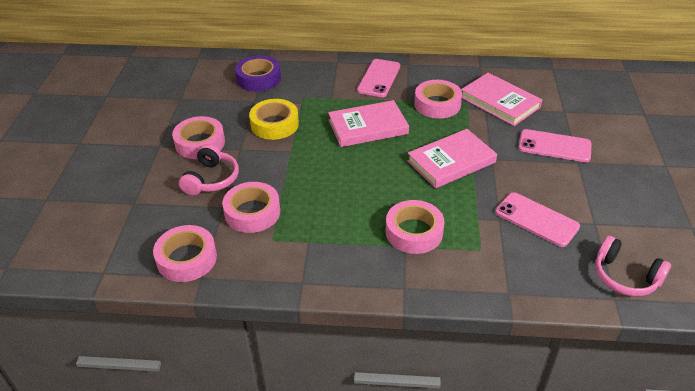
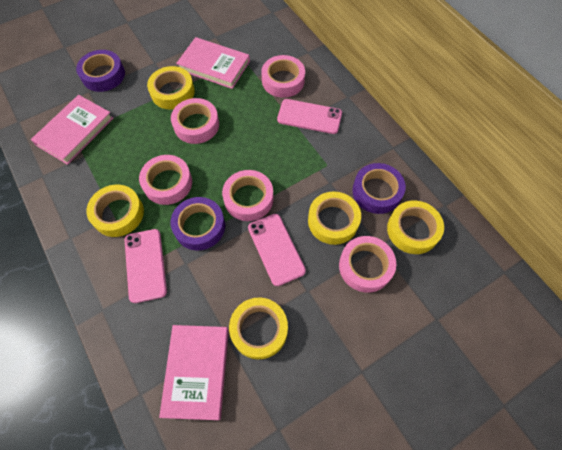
pink headphones: 2 -> 0
purple tape: 1 -> 3
yellow tape: 1 -> 5

